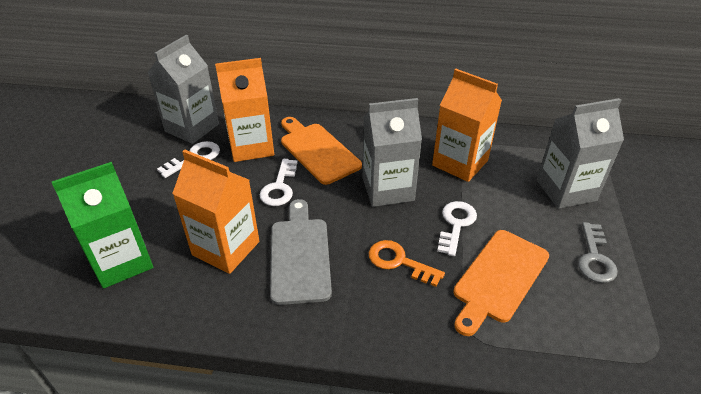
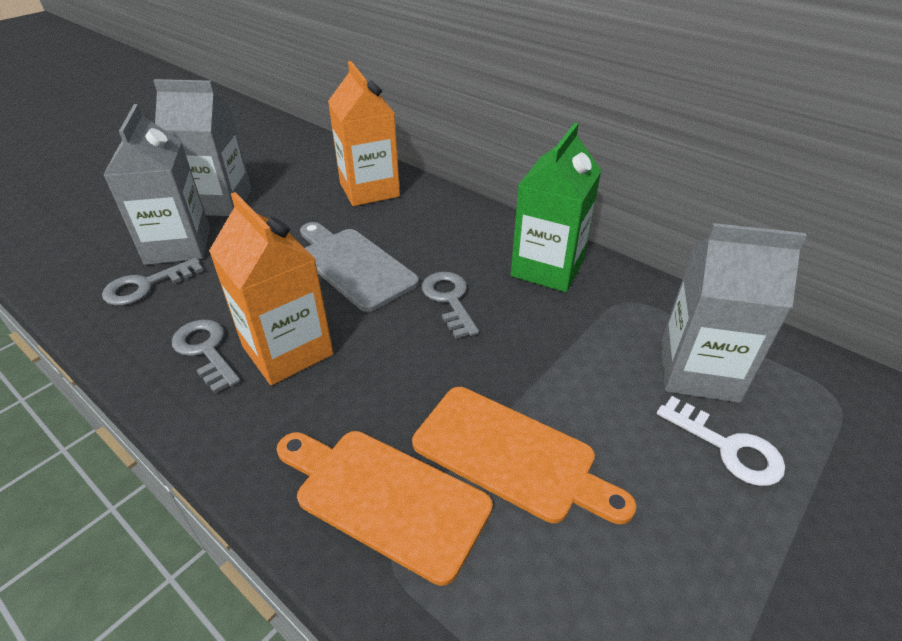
grey key: 1 -> 3
orange carton: 3 -> 2
orange key: 1 -> 0
white key: 3 -> 1

